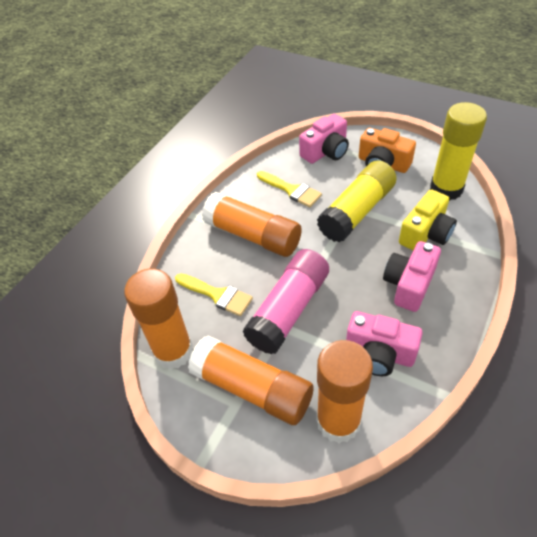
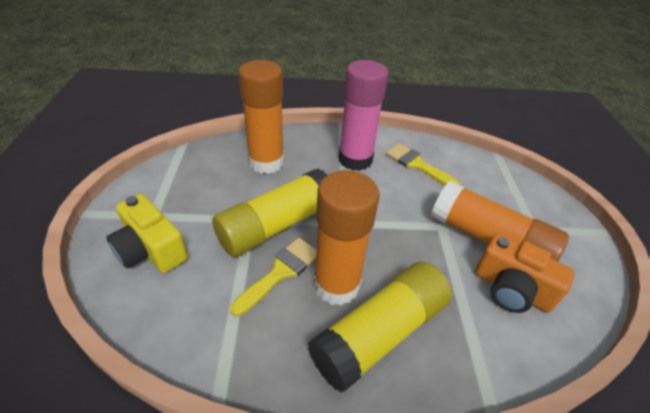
orange glue stick: 4 -> 3
pink camera: 3 -> 0

